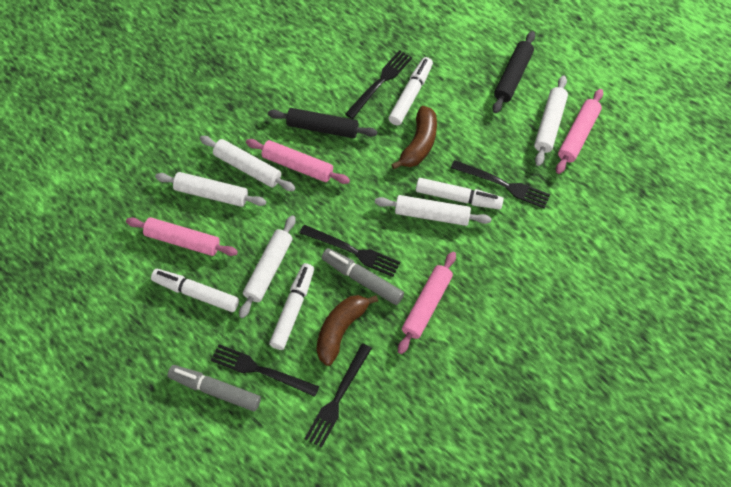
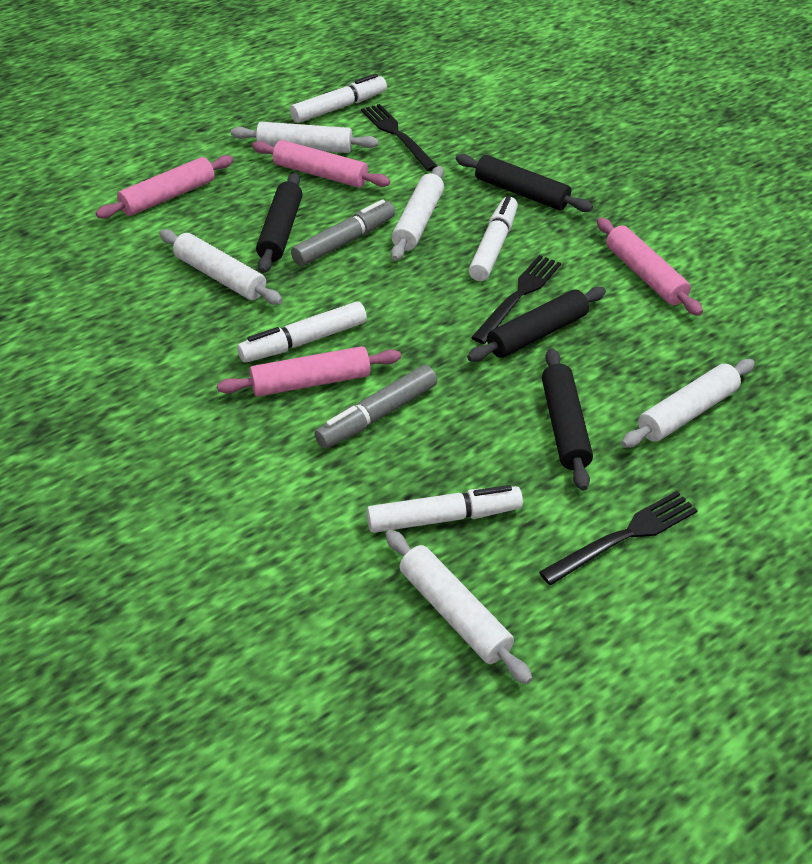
black fork: 5 -> 3
black rolling pin: 2 -> 4
brown banana: 2 -> 0

